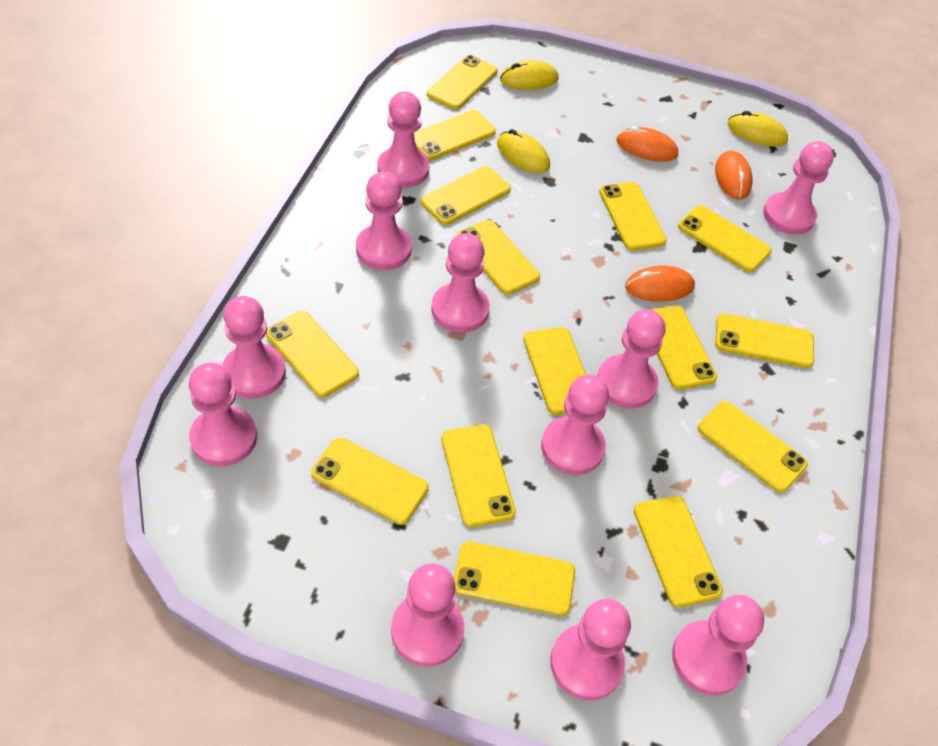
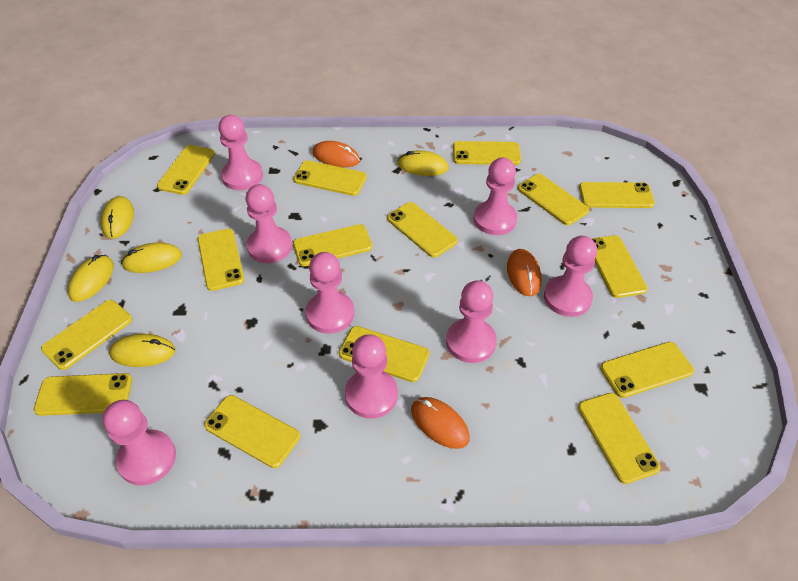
pink pawn: 11 -> 8
yellow mouse: 3 -> 5

